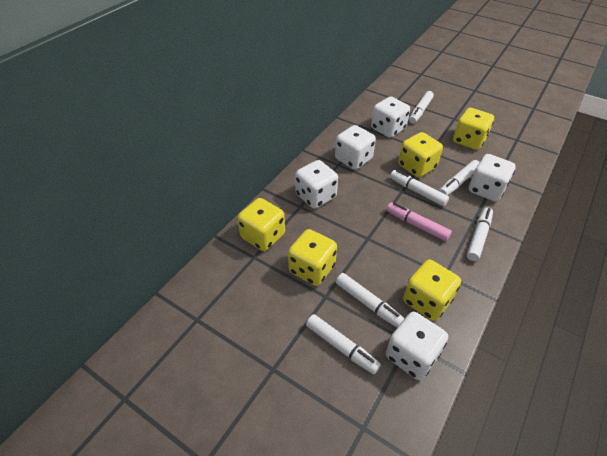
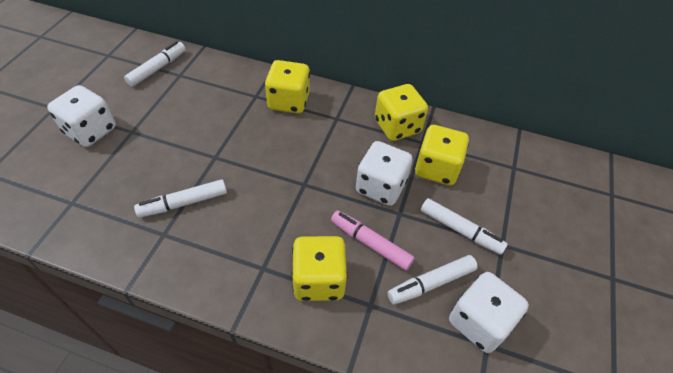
white dice: 5 -> 3
white marker: 6 -> 4
yellow dice: 5 -> 4

